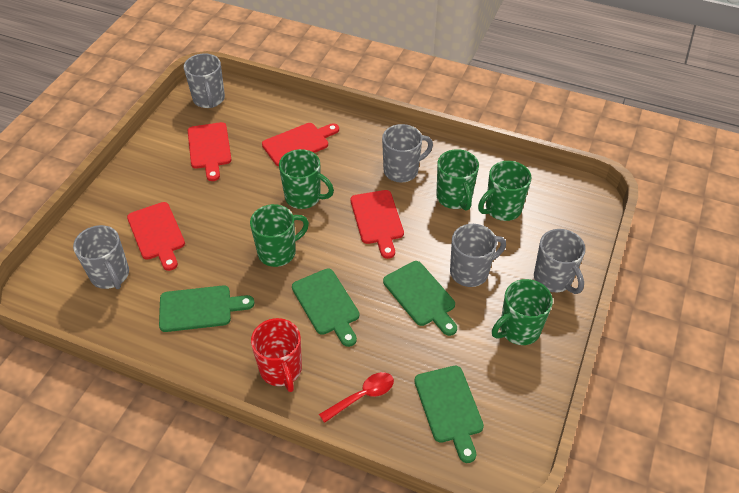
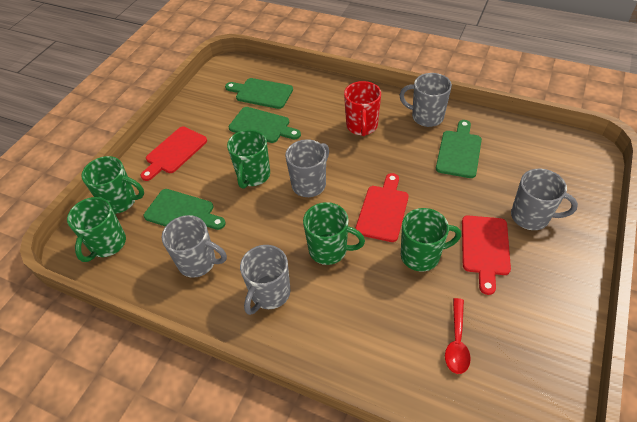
red cutting board: 4 -> 3

